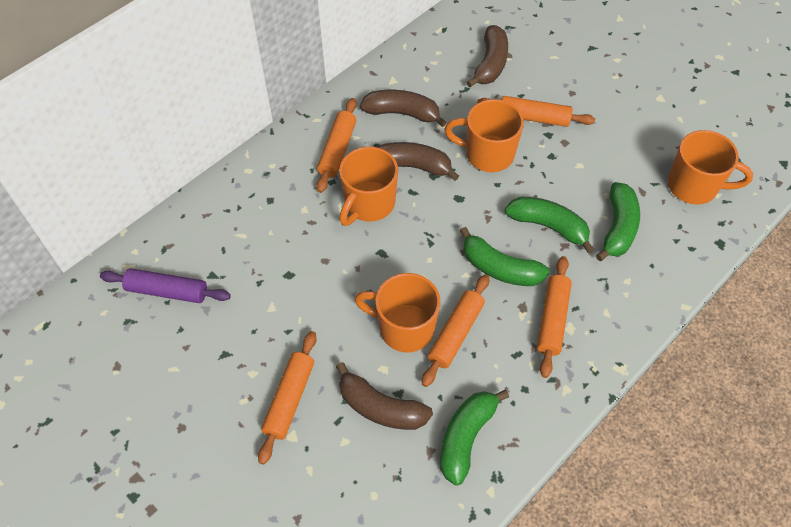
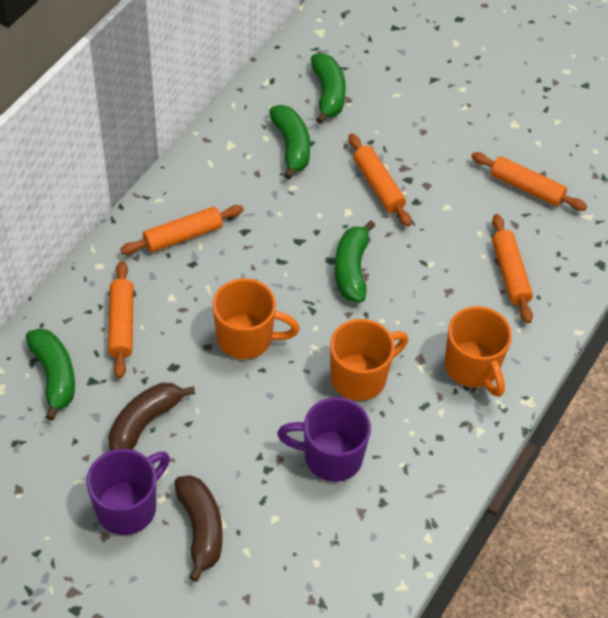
brown banana: 4 -> 2
orange mug: 4 -> 3
purple mug: 0 -> 2
purple rolling pin: 1 -> 0

